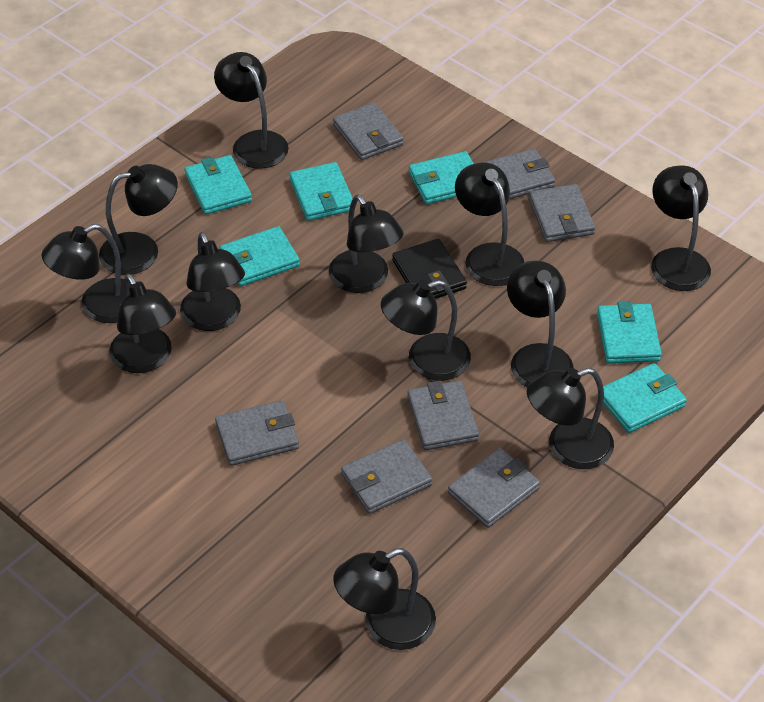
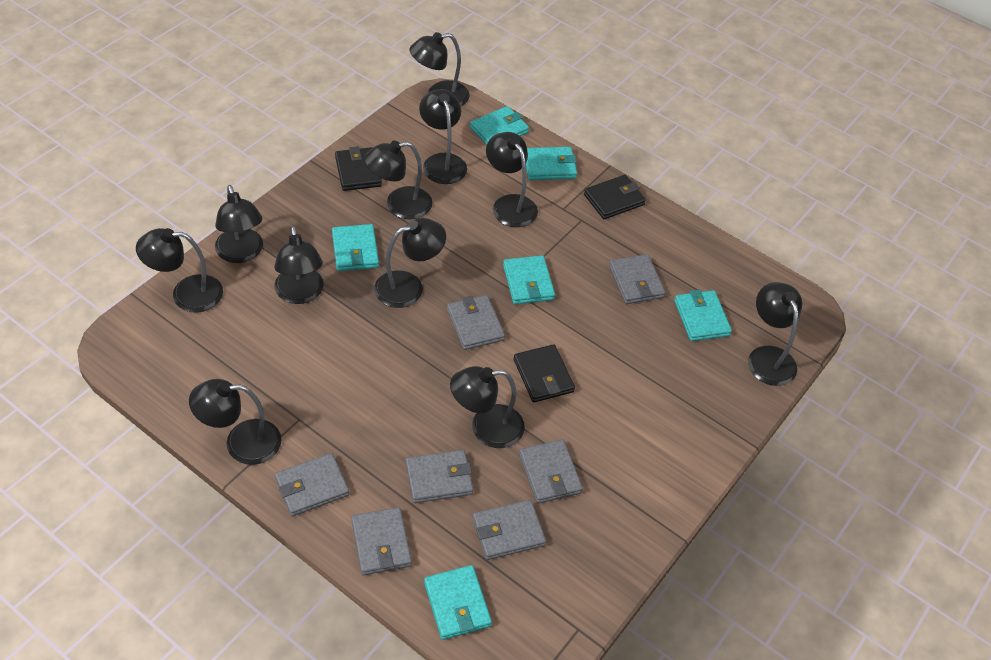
black lamp: 12 -> 11
black wallet: 1 -> 3

